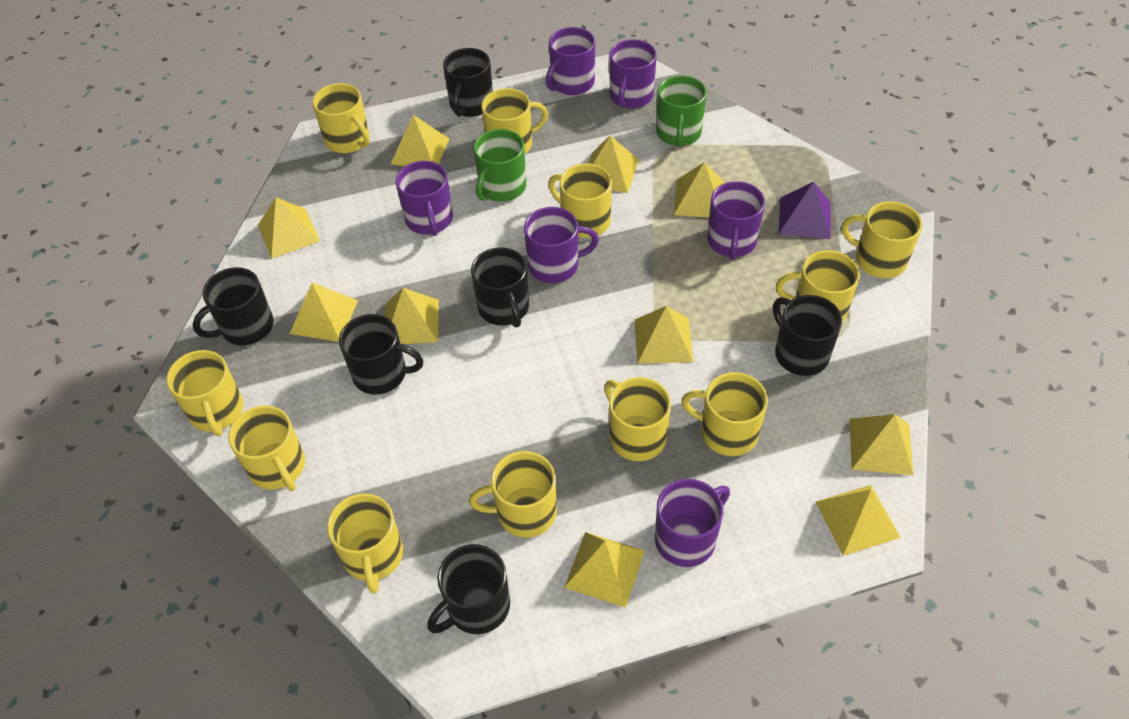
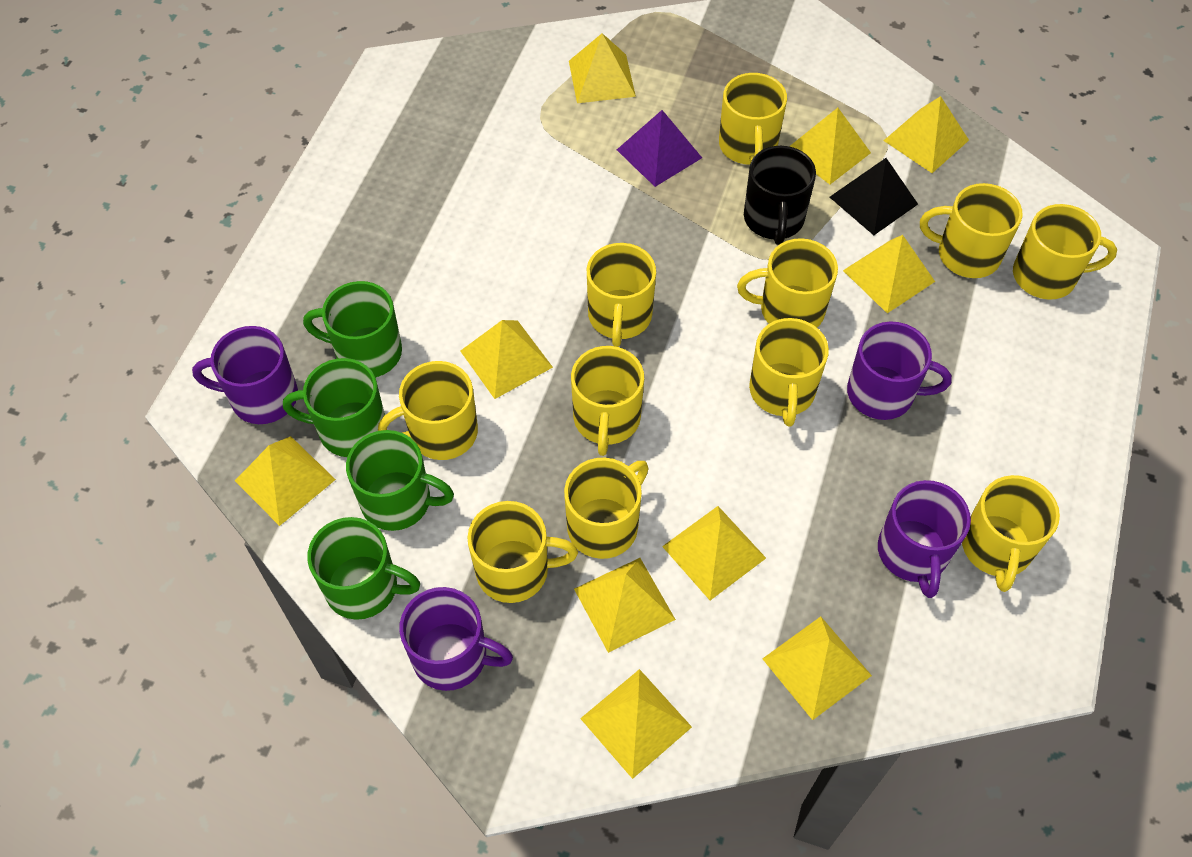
black mug: 6 -> 1
black pyramid: 0 -> 1
green mug: 2 -> 4
purple mug: 6 -> 4

